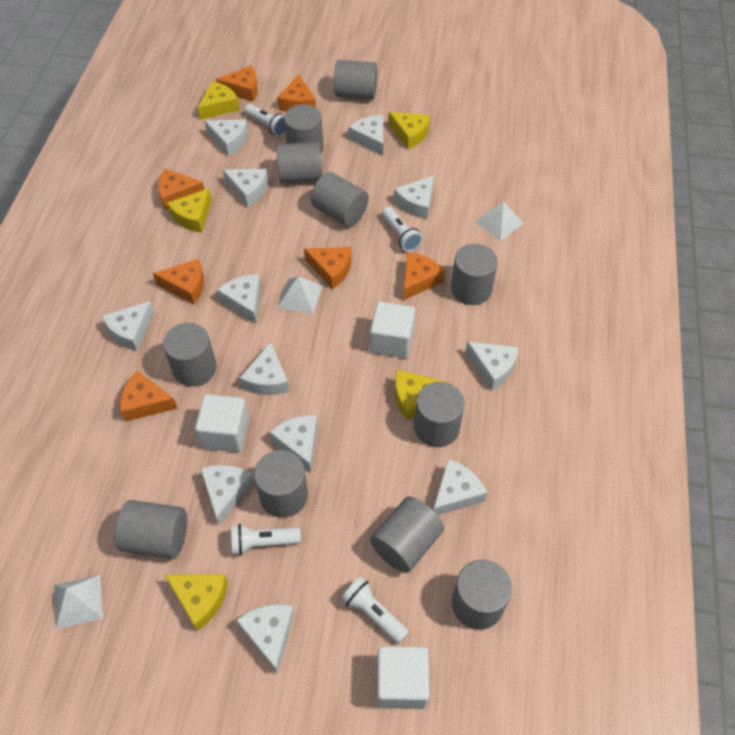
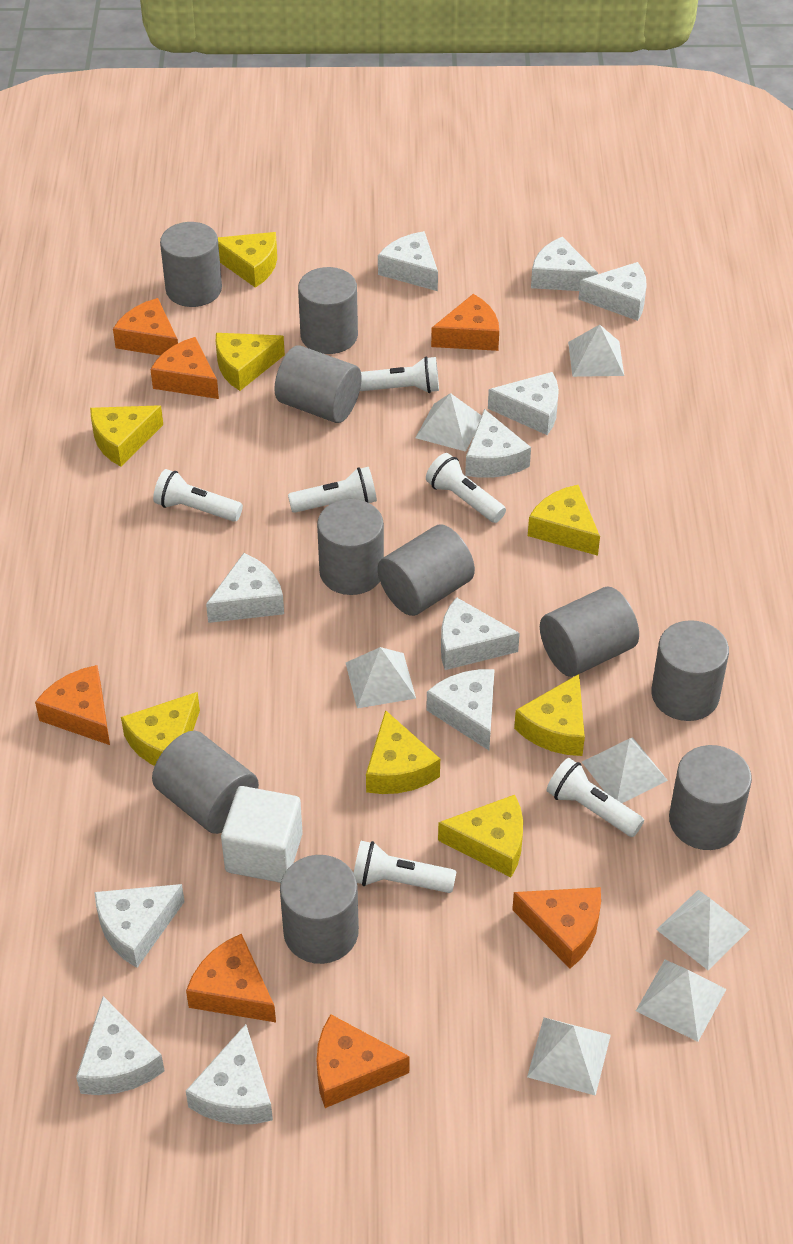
grey cylinder: 11 -> 10
white cheese: 12 -> 11
white cube: 3 -> 1
white flashlight: 4 -> 6
white pyramid: 3 -> 7
yellow cheese: 5 -> 8

